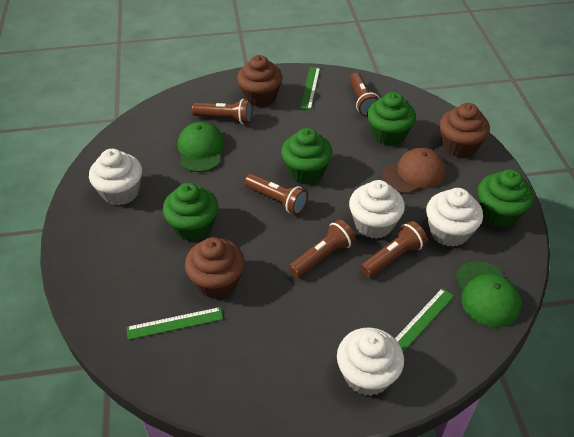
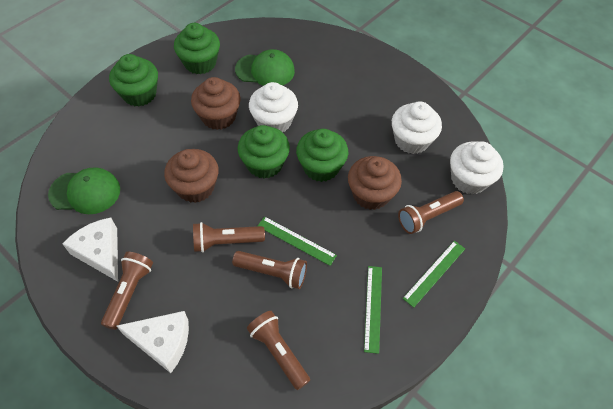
brown cap: 1 -> 0
white cheese: 0 -> 2
white cupcake: 4 -> 3

